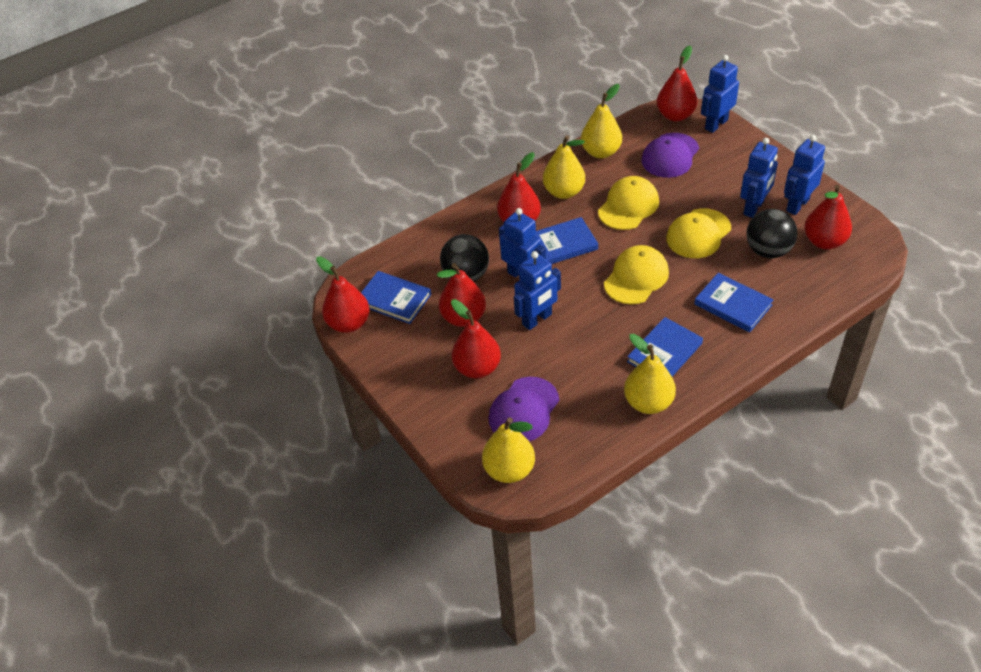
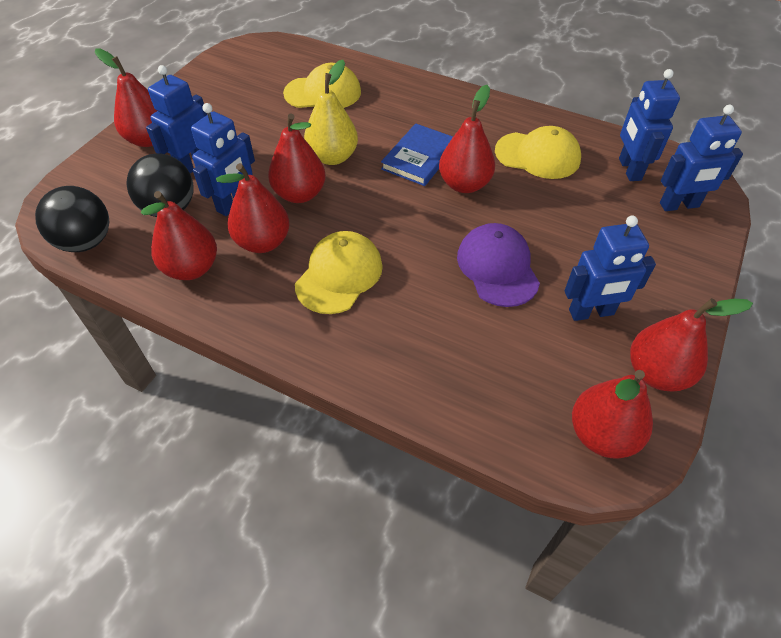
blue book: 4 -> 1
purple cap: 2 -> 1
red pear: 6 -> 7
yellow pear: 4 -> 1

